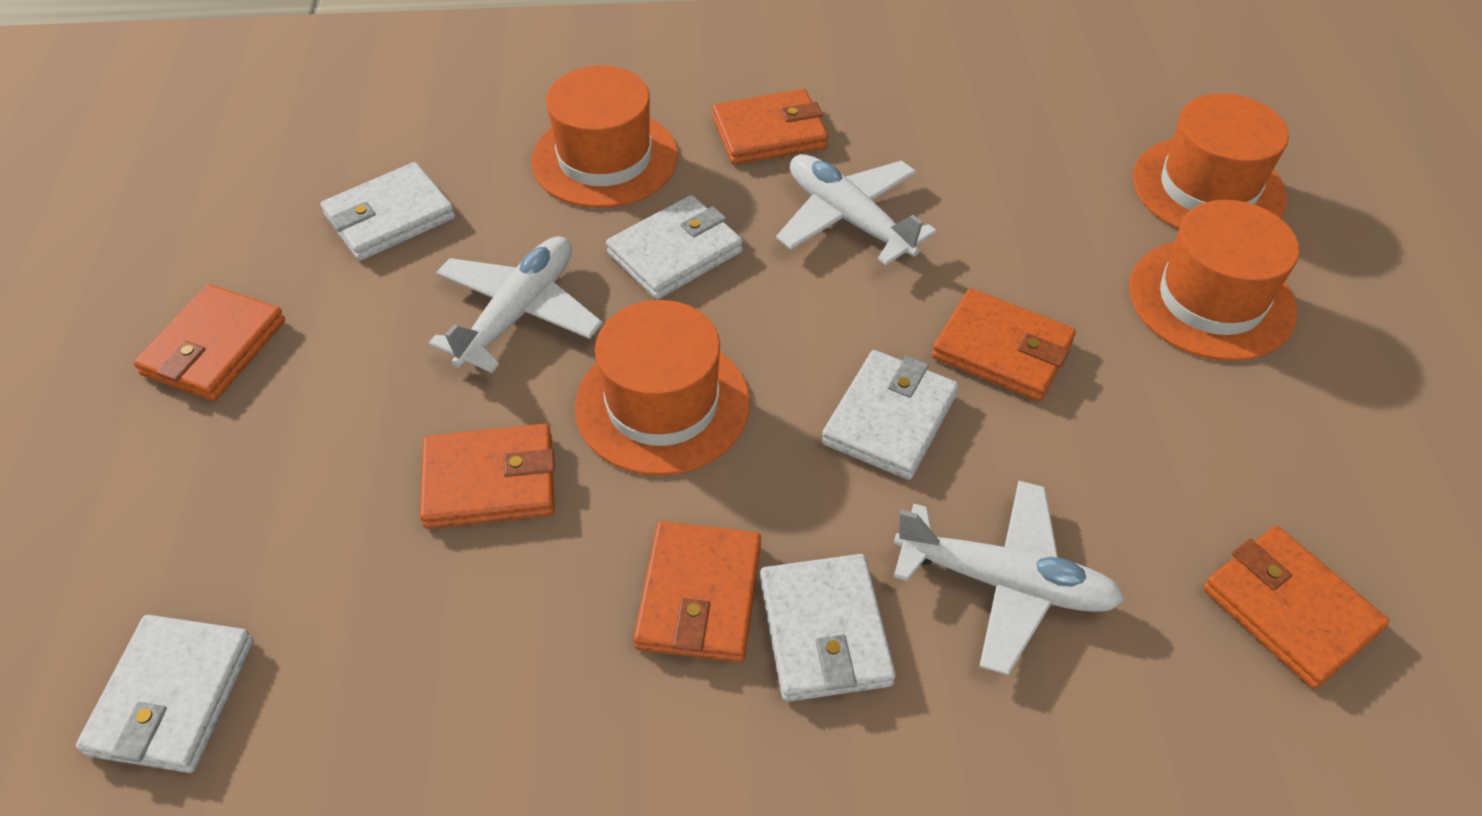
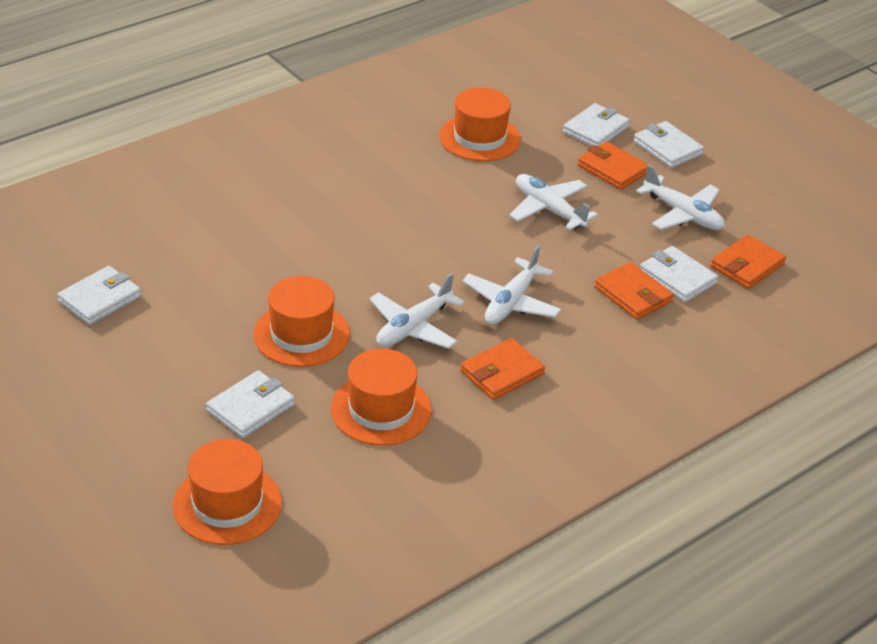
orange wallet: 6 -> 4
white plane: 3 -> 4

